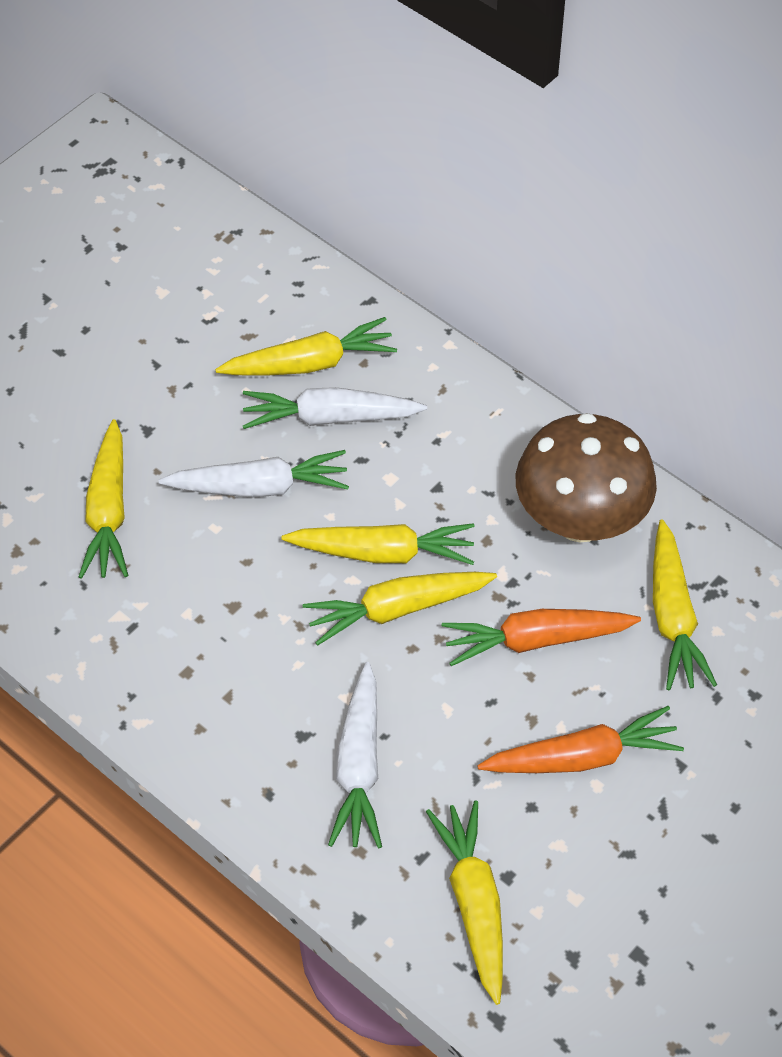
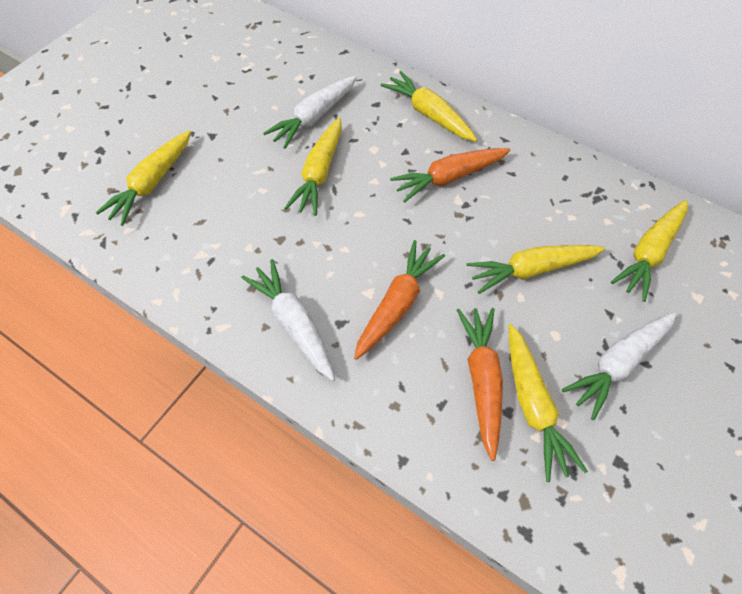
brown mushroom: 1 -> 0
orange carrot: 2 -> 3

